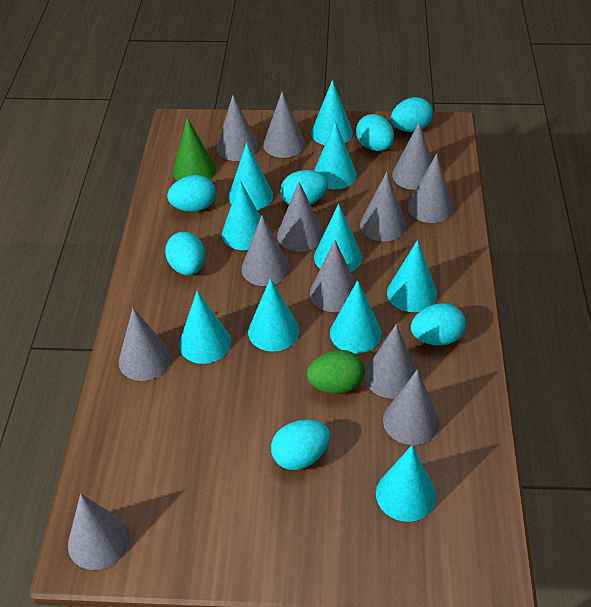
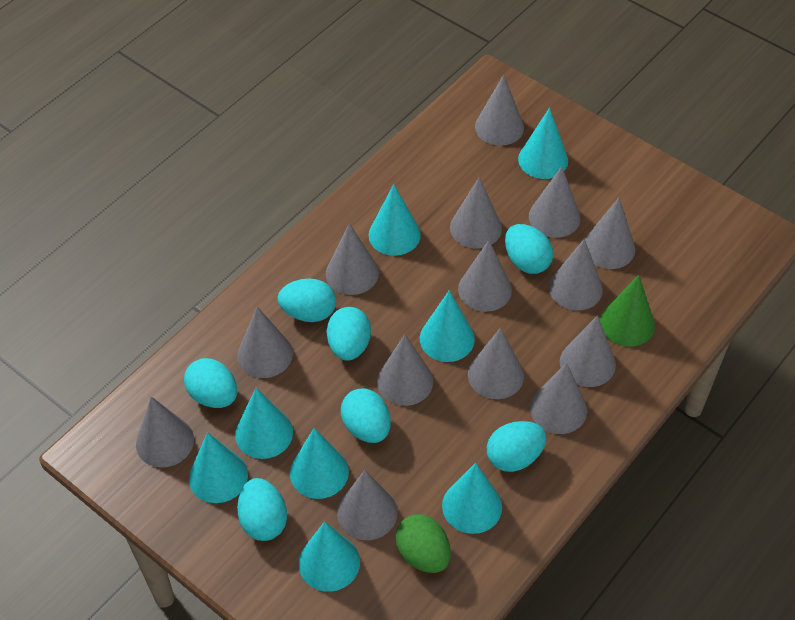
grey cone: 12 -> 14
turquoise cone: 10 -> 8

